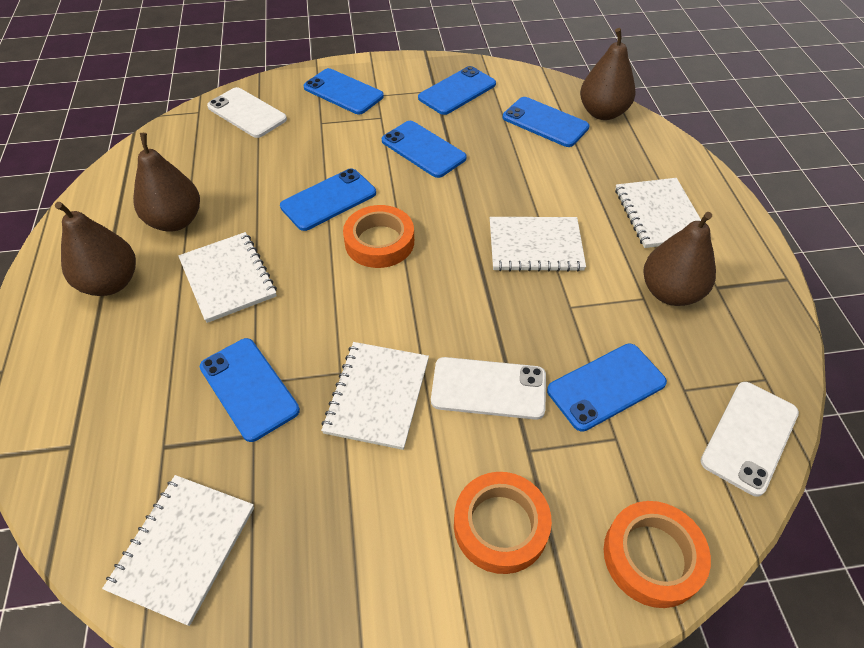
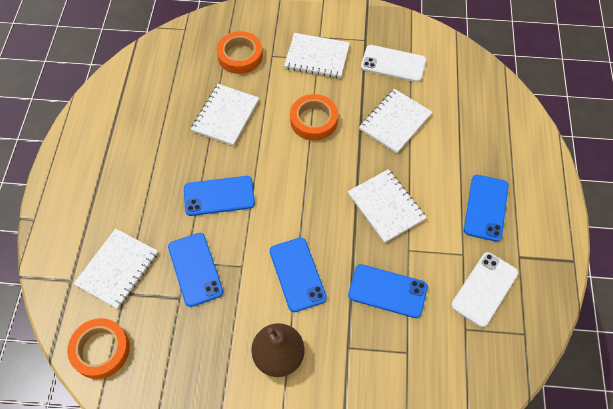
blue phone: 7 -> 5
brown pear: 4 -> 1
white phone: 3 -> 2

